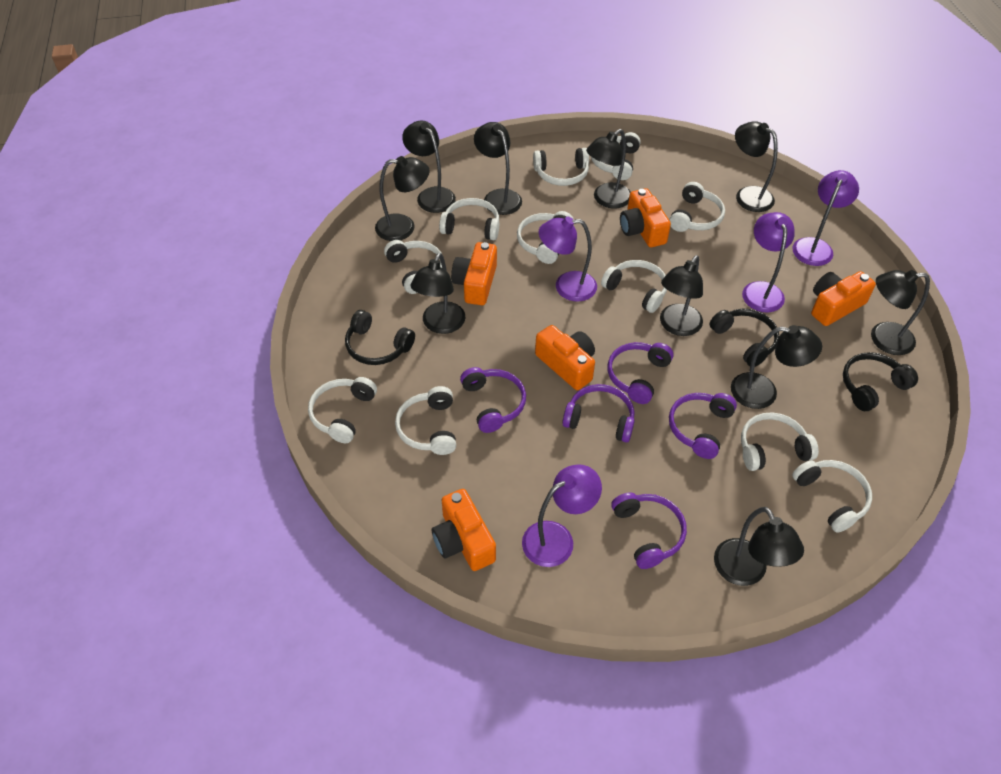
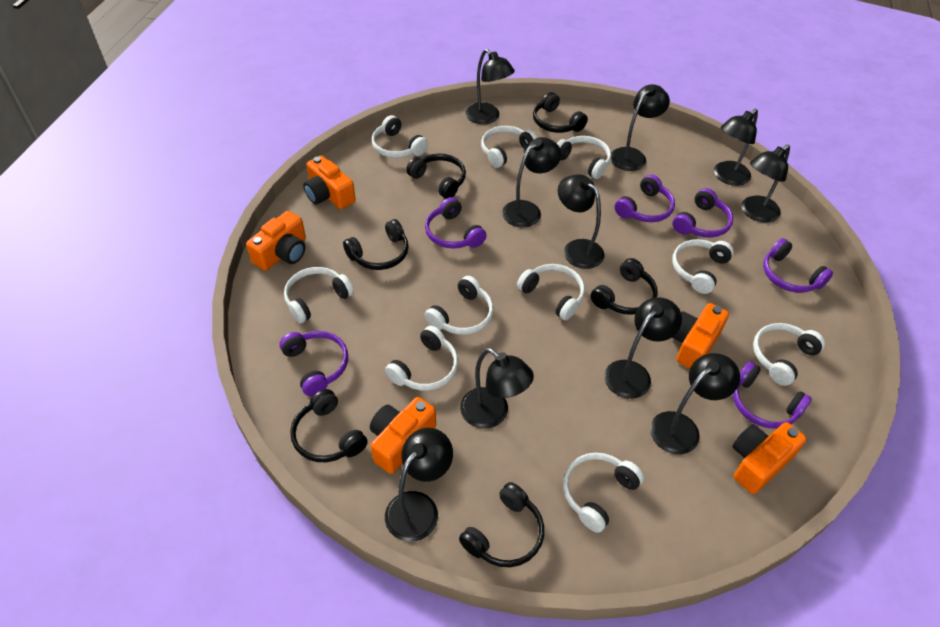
black headphones: 3 -> 6
purple headphones: 5 -> 6
purple lamp: 4 -> 0
white headphones: 11 -> 10

